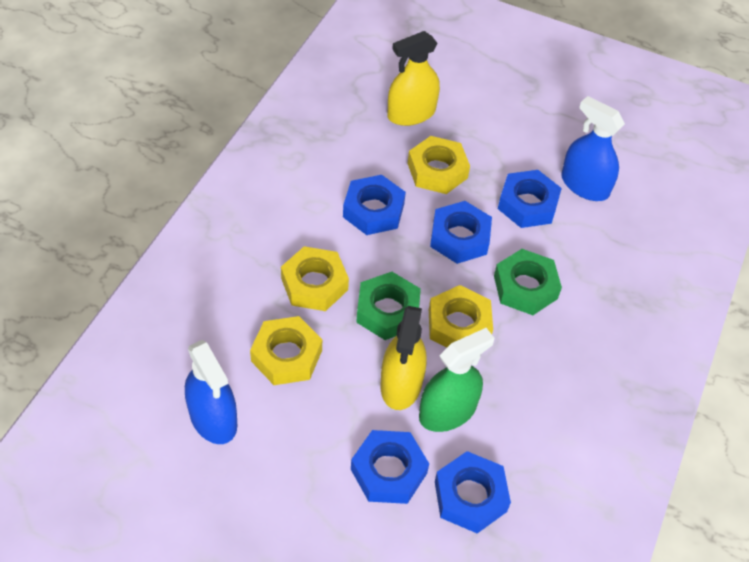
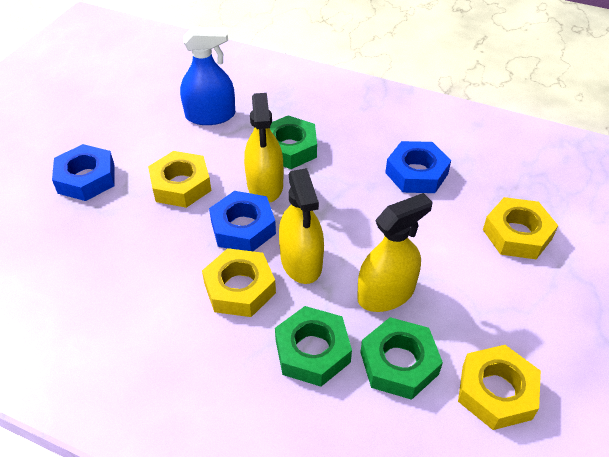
blue nut: 5 -> 3
blue spray bottle: 2 -> 1
green nut: 2 -> 3
green spray bottle: 1 -> 0
yellow spray bottle: 2 -> 3

